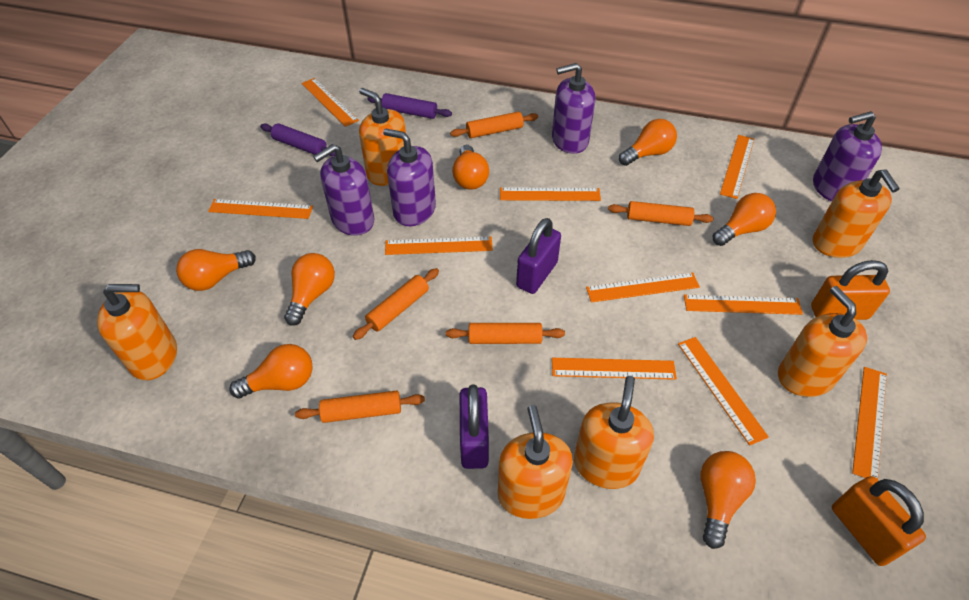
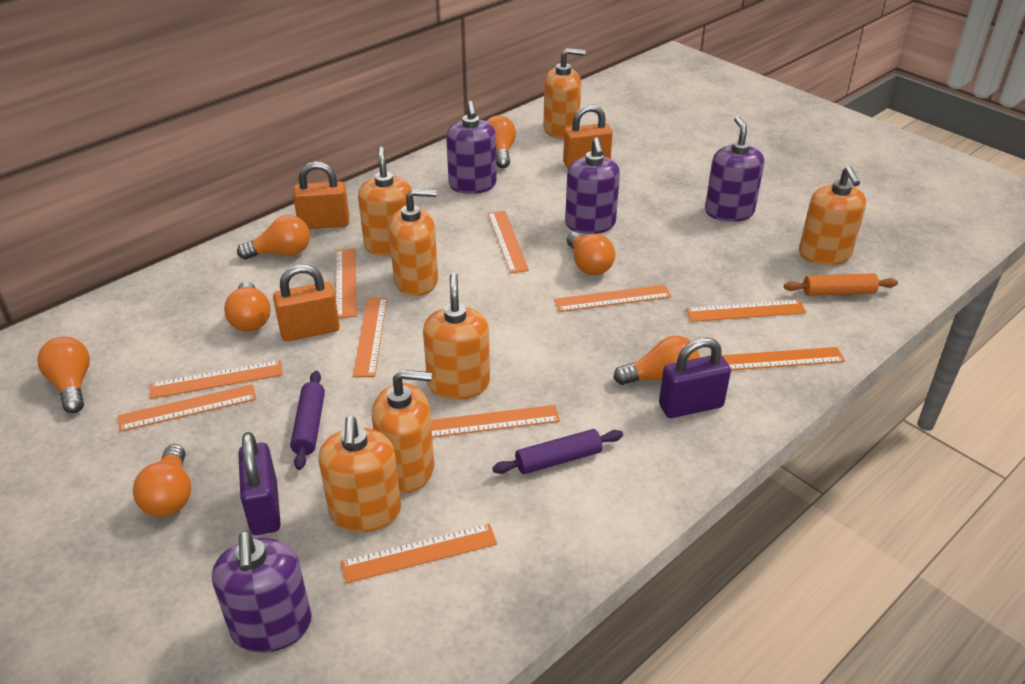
orange padlock: 2 -> 3
orange rolling pin: 5 -> 1
orange soap dispenser: 6 -> 7

